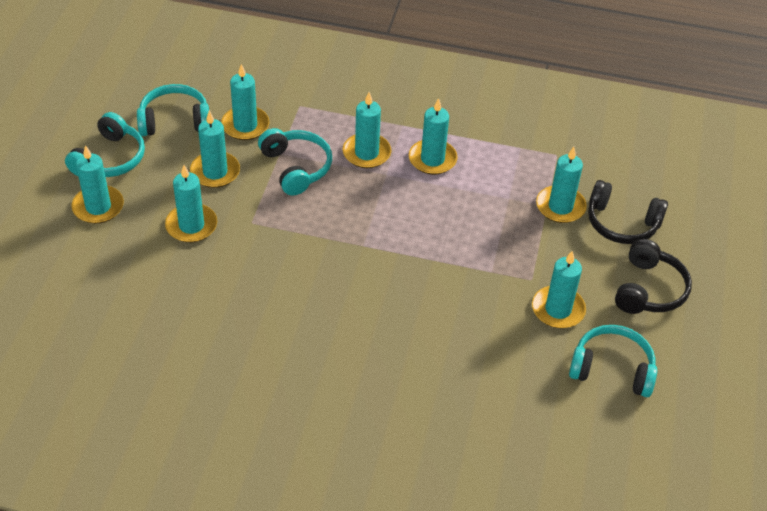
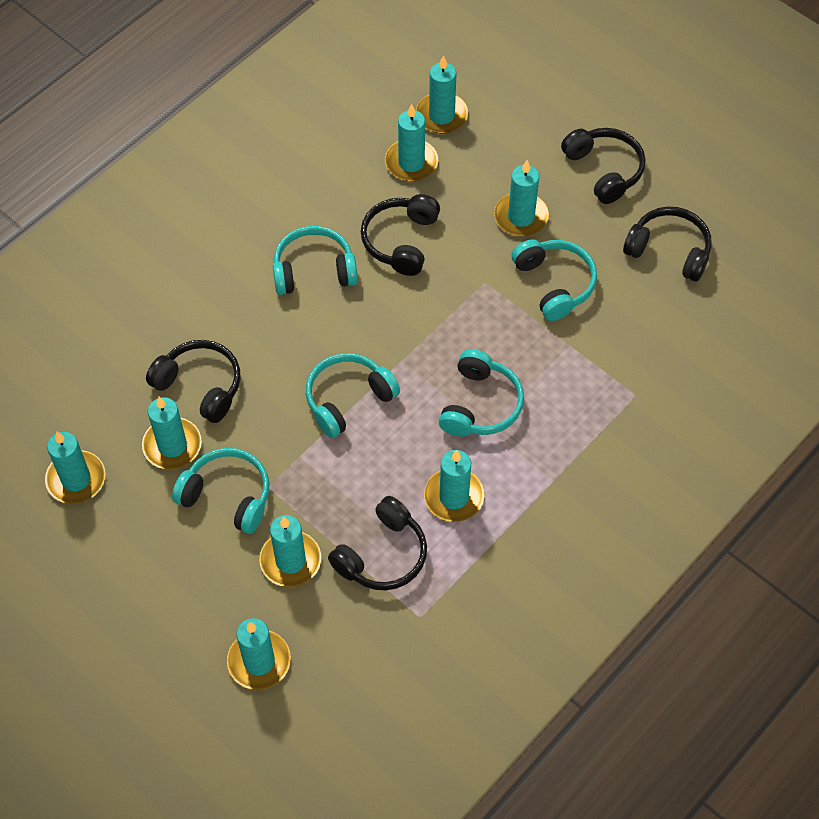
black headphones: 2 -> 5
turquoise headphones: 4 -> 5

